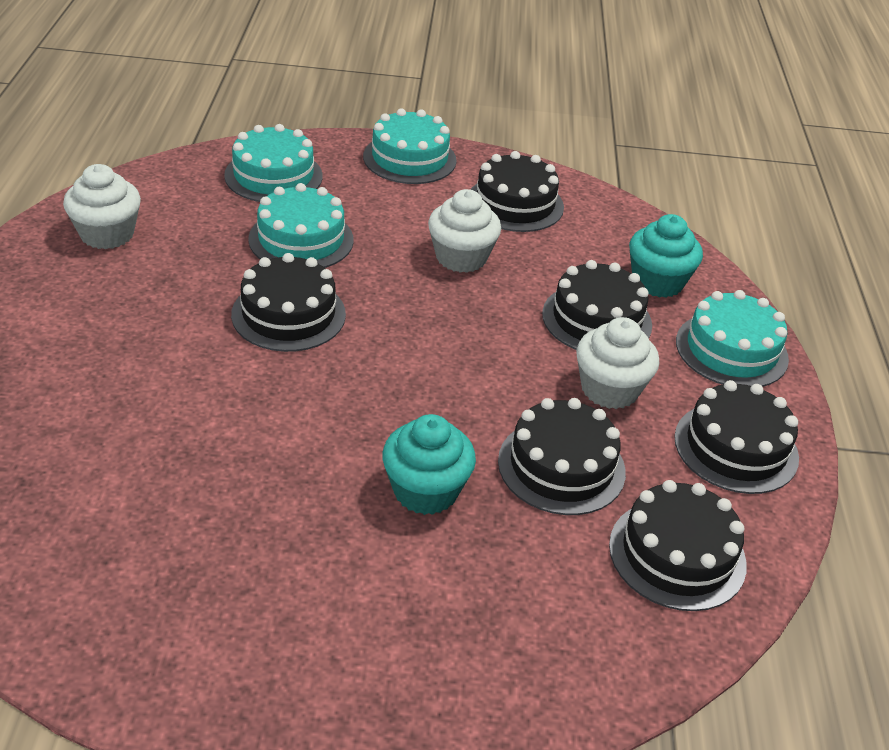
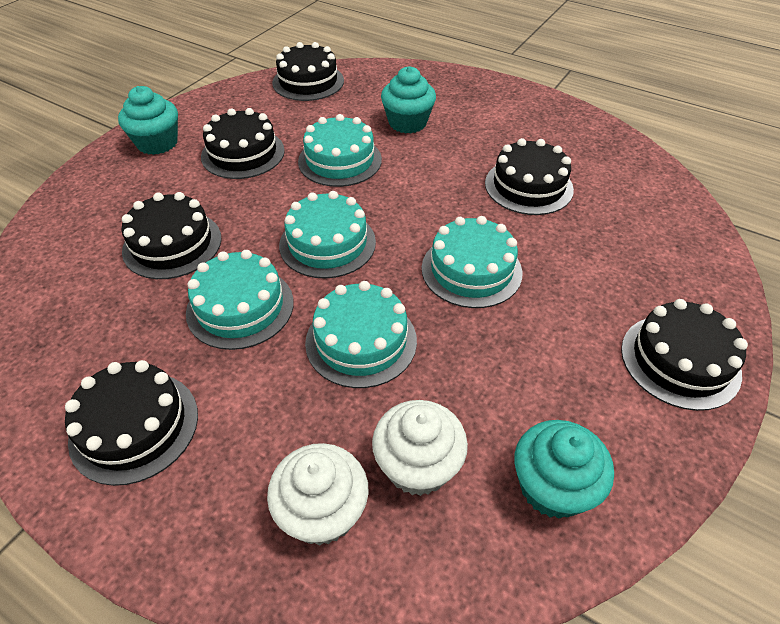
turquoise cake: 4 -> 5
turquoise cupcake: 2 -> 3
white cupcake: 3 -> 2

